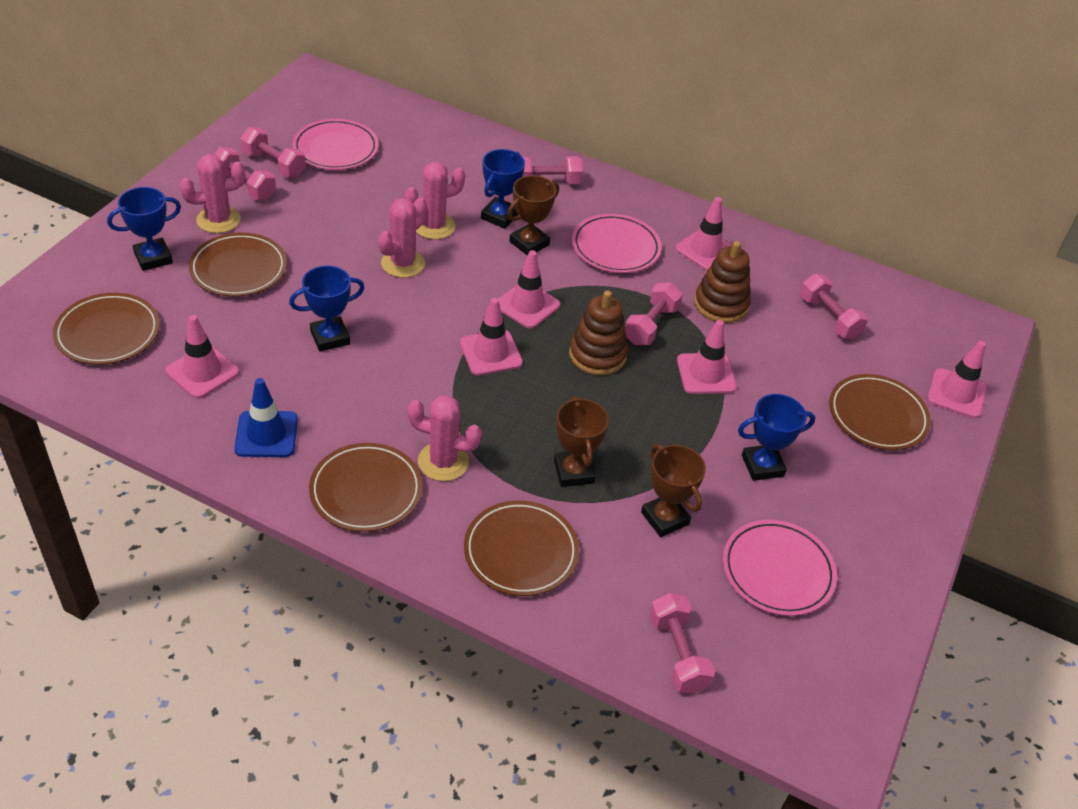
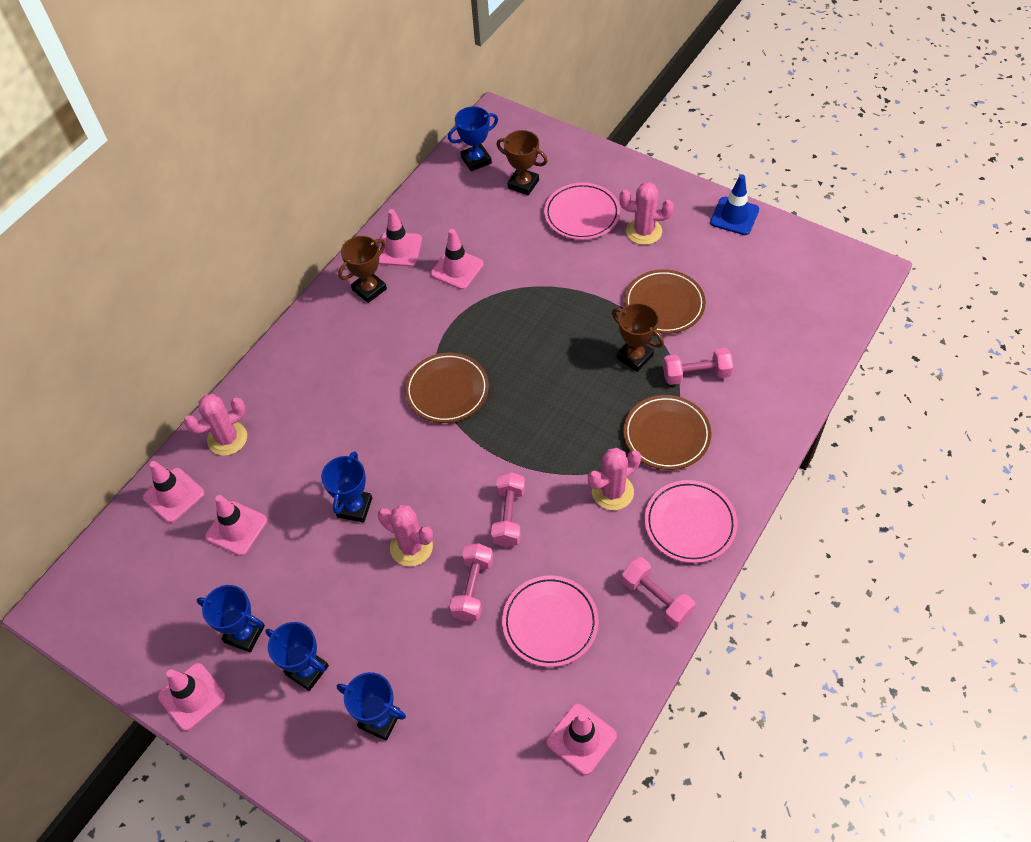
blue trophy: 4 -> 5
brown plate: 5 -> 3
brown stacking toy: 2 -> 0
pink dumbbell: 6 -> 4

